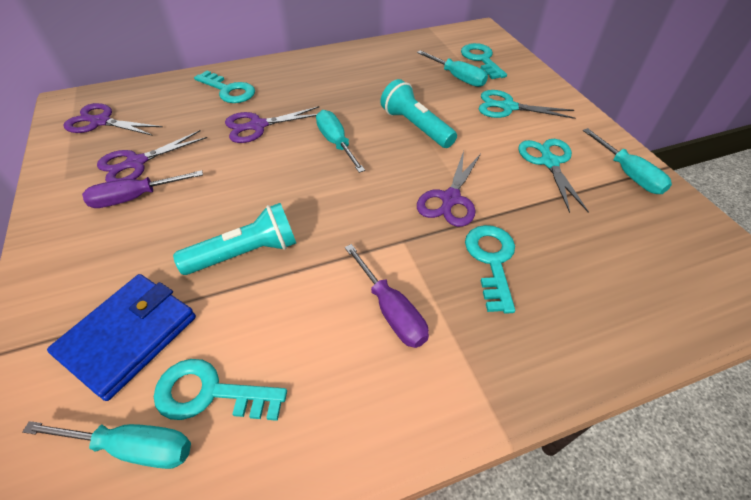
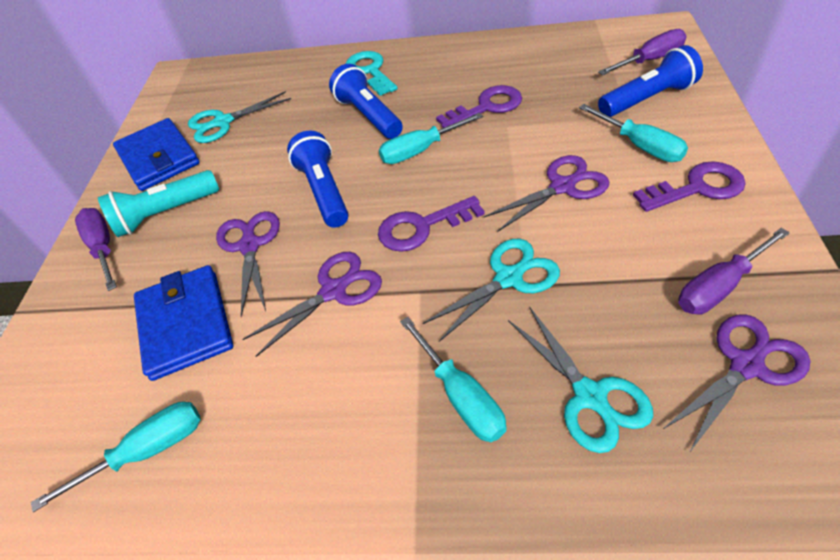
blue flashlight: 0 -> 3
blue wallet: 1 -> 2
purple key: 0 -> 3
purple screwdriver: 2 -> 3
turquoise flashlight: 2 -> 1
turquoise key: 4 -> 1
turquoise scissors: 2 -> 3

